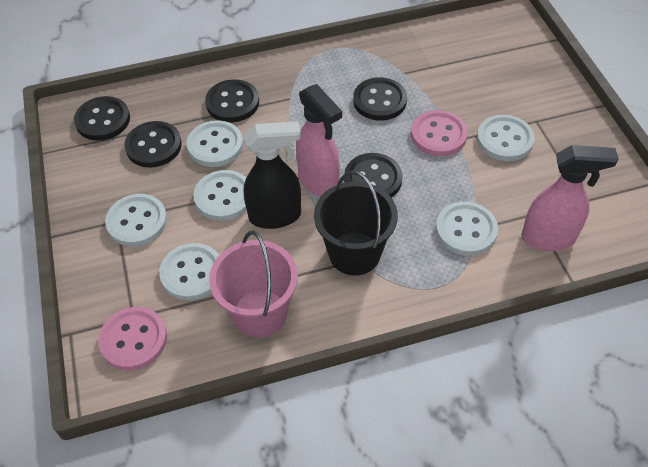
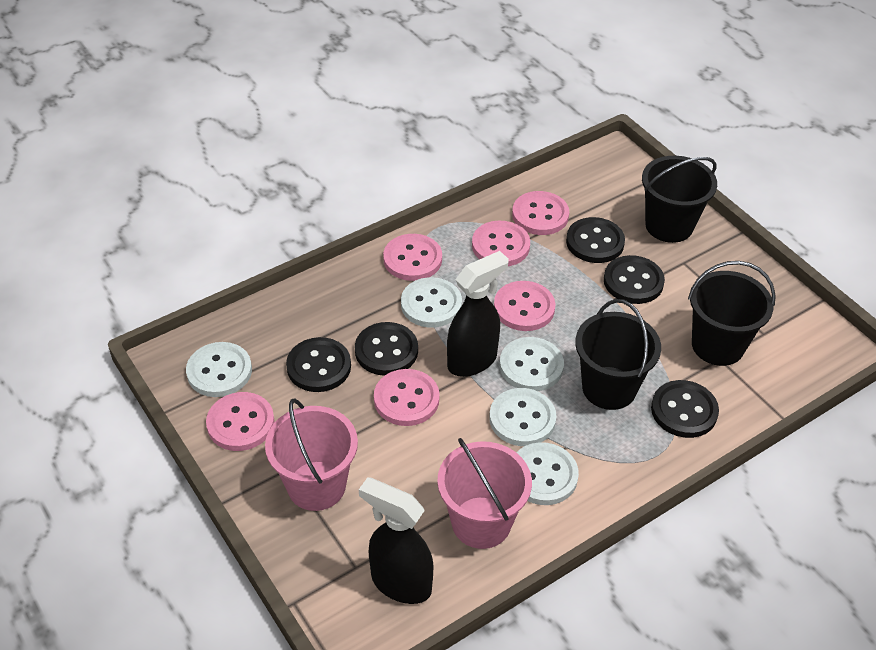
black bucket: 1 -> 3
black spray bottle: 1 -> 2
pink bucket: 1 -> 2
pink button: 2 -> 6
pink spray bottle: 2 -> 0
white button: 6 -> 5

